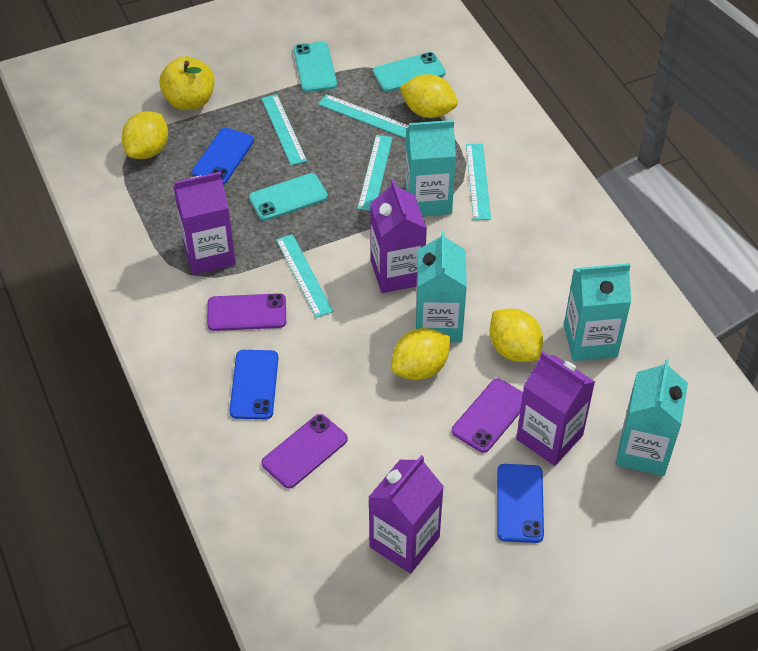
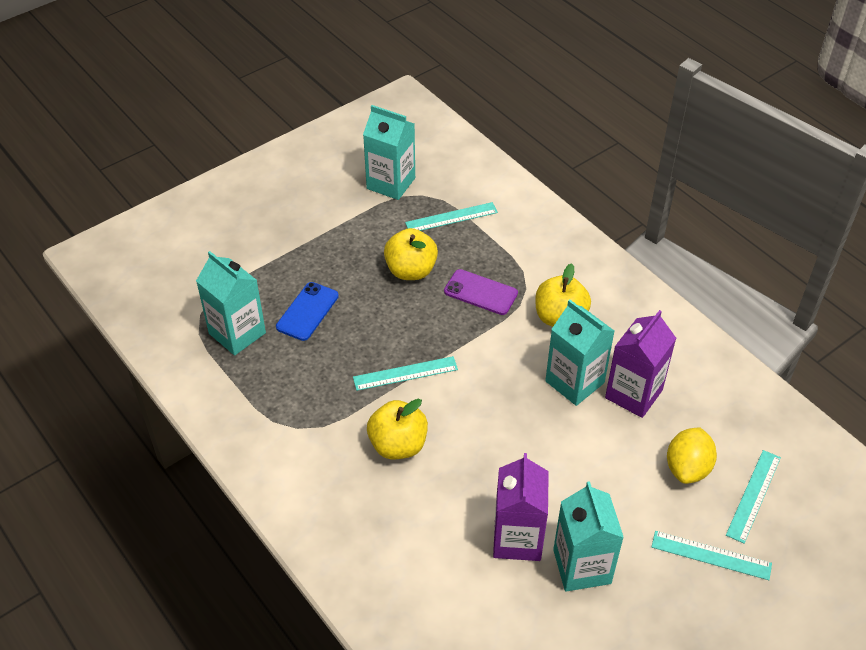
blue phone: 3 -> 1
purple carton: 4 -> 2
purple phone: 3 -> 1
turquoise phone: 3 -> 0
turquoise ruler: 5 -> 4
yellow apple: 1 -> 3
yellow lemon: 4 -> 1

